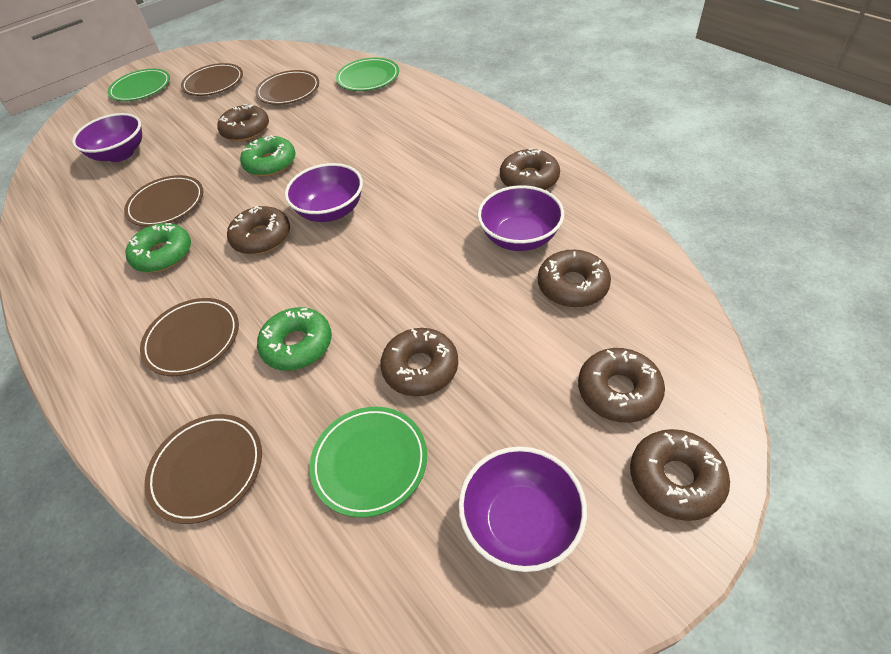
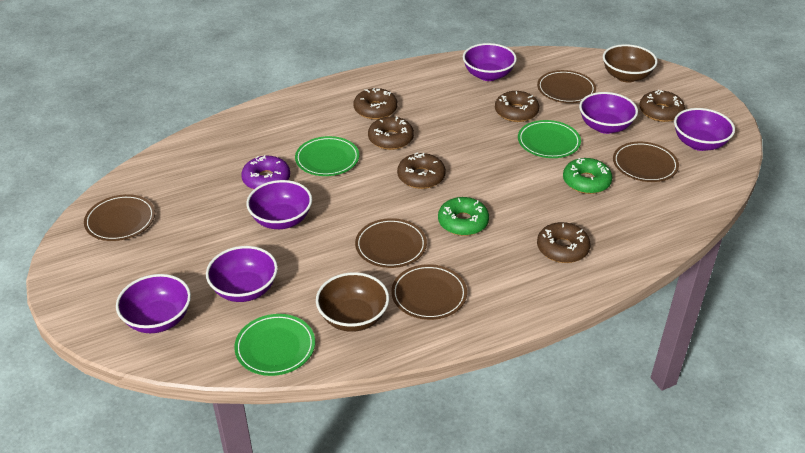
brown bowl: 0 -> 2
brown donut: 7 -> 6
green donut: 3 -> 2
purple bowl: 4 -> 6
purple donut: 0 -> 1

